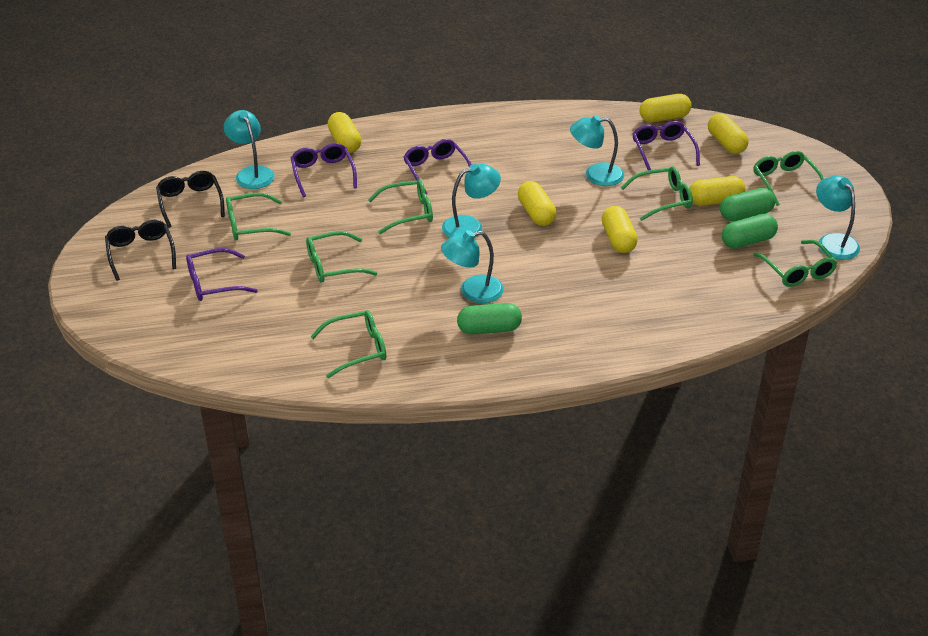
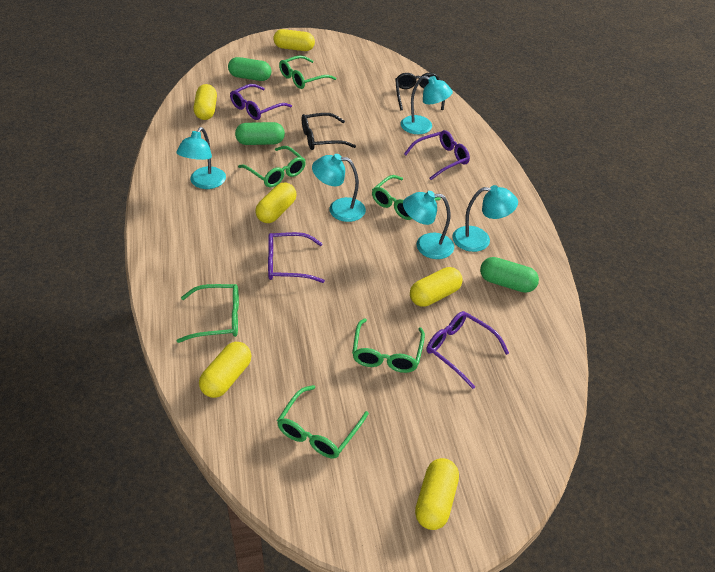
green glasses: 7 -> 6

